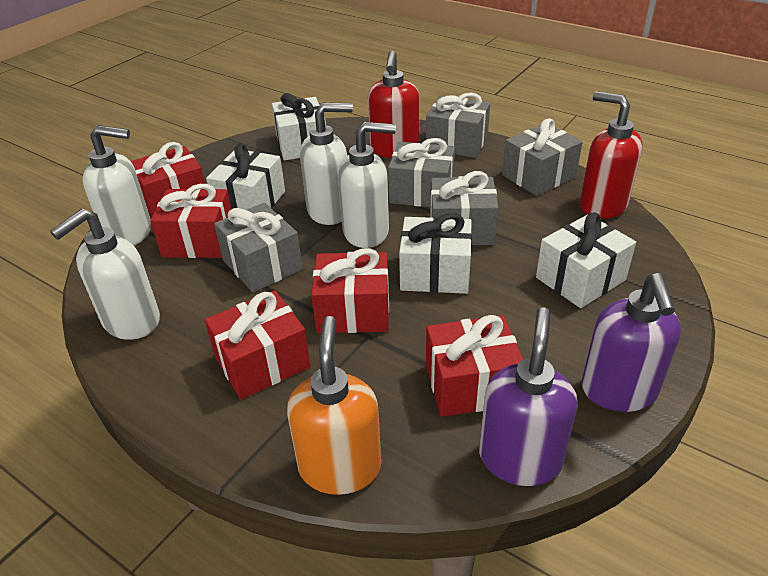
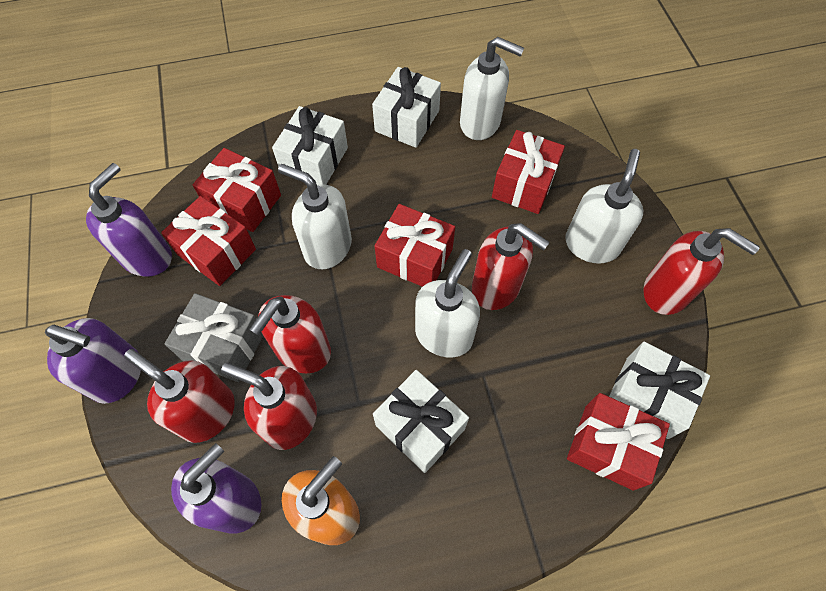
grey gift: 5 -> 1
purple soap dispenser: 2 -> 3
red soap dispenser: 2 -> 5

